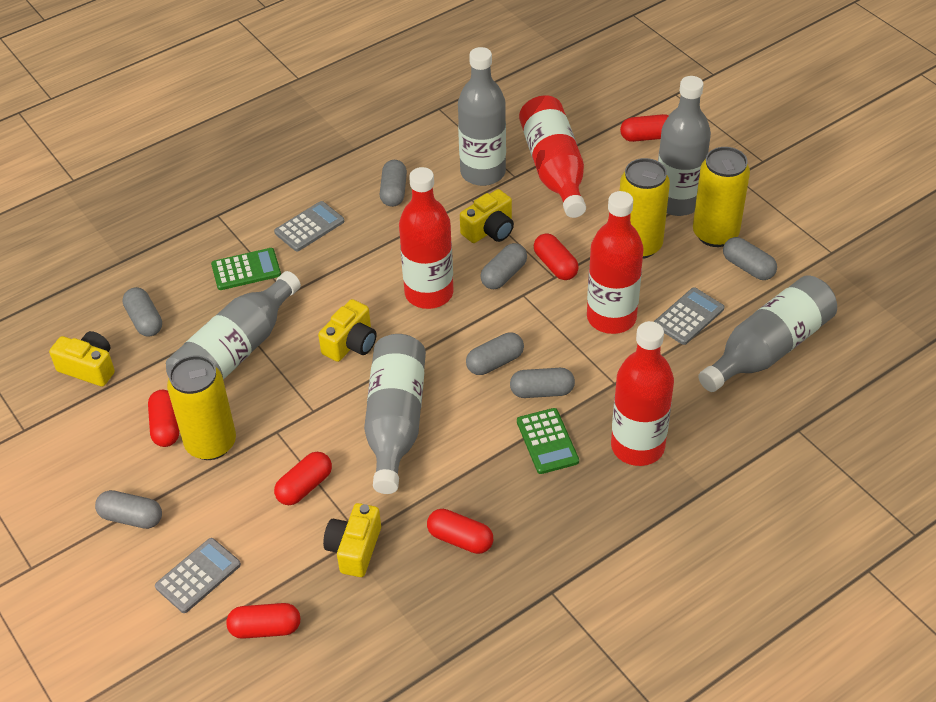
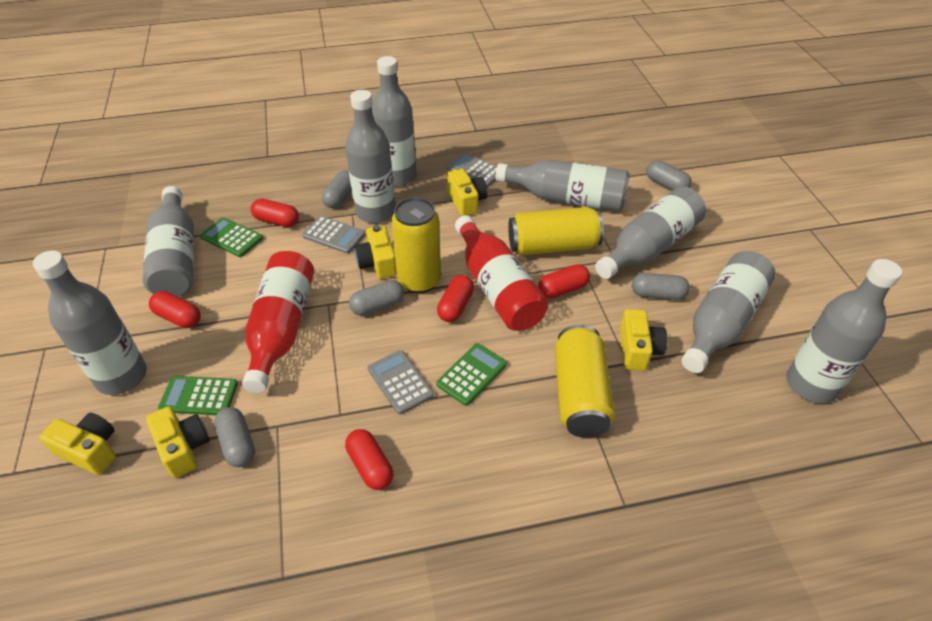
green calculator: 2 -> 3
grey bottle: 5 -> 8
grey capsule: 7 -> 5
red bottle: 4 -> 2
red capsule: 6 -> 5
yellow camera: 4 -> 5

